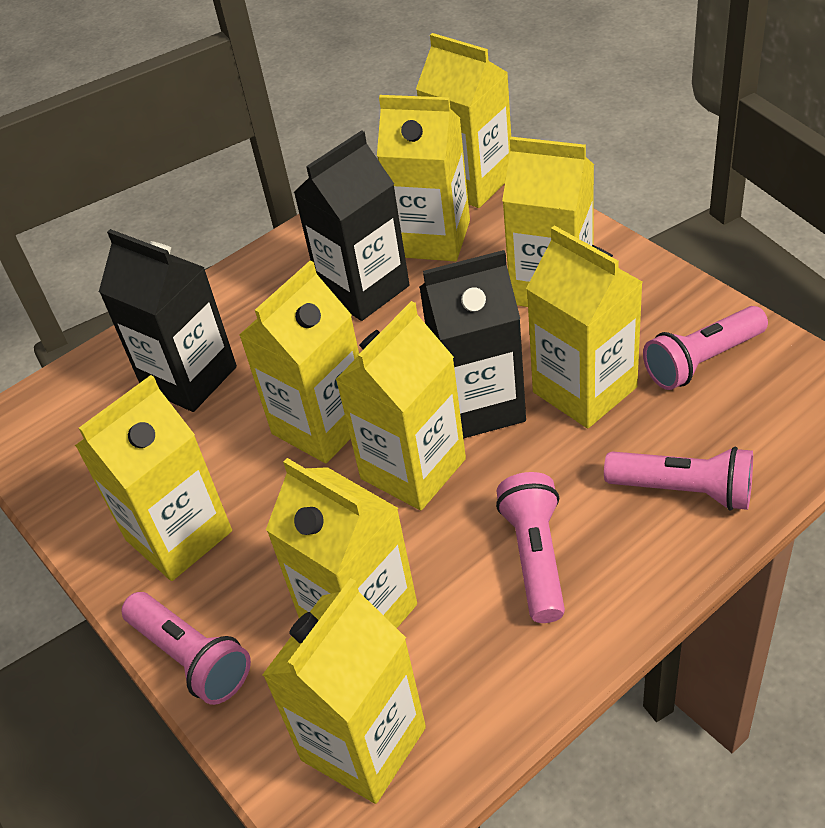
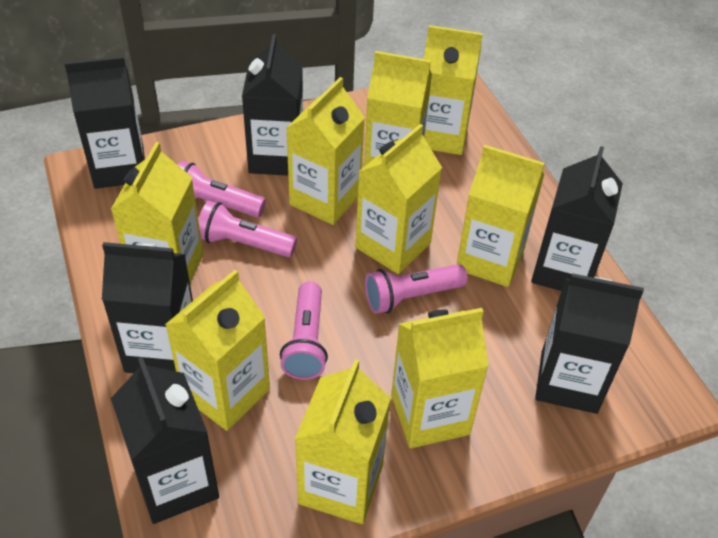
black carton: 3 -> 6

